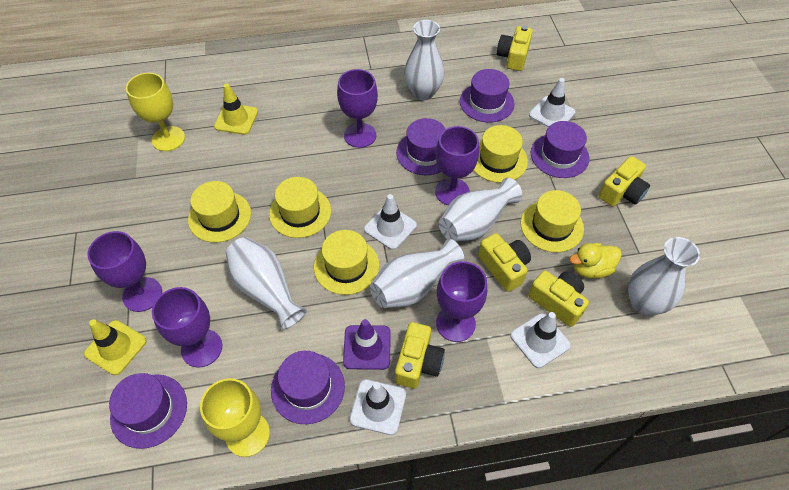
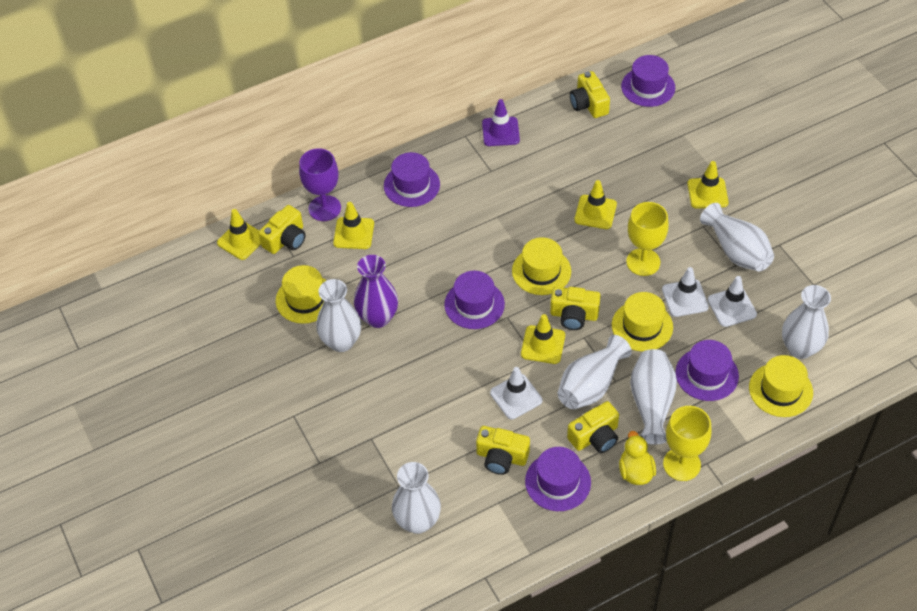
purple goblet: 5 -> 1
purple vase: 0 -> 1
white traffic cone: 4 -> 3
white vase: 5 -> 6
yellow hat: 5 -> 4
yellow traffic cone: 2 -> 5

